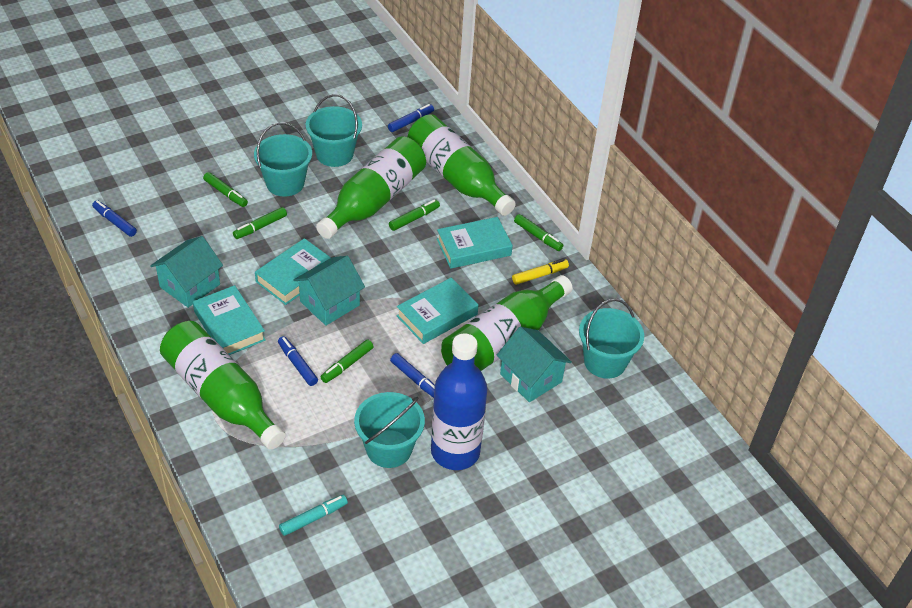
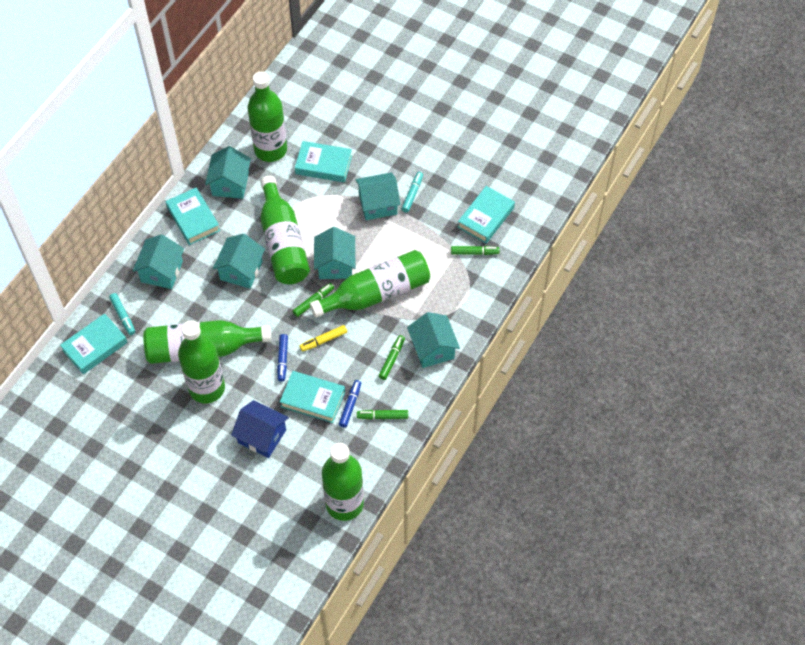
blue bottle: 1 -> 0
blue house: 0 -> 1
blue marker: 4 -> 2
green bottle: 4 -> 6
green marker: 5 -> 4
turquoise book: 4 -> 5
turquoise bucket: 4 -> 0
turquoise house: 3 -> 6
turquoise marker: 1 -> 2

